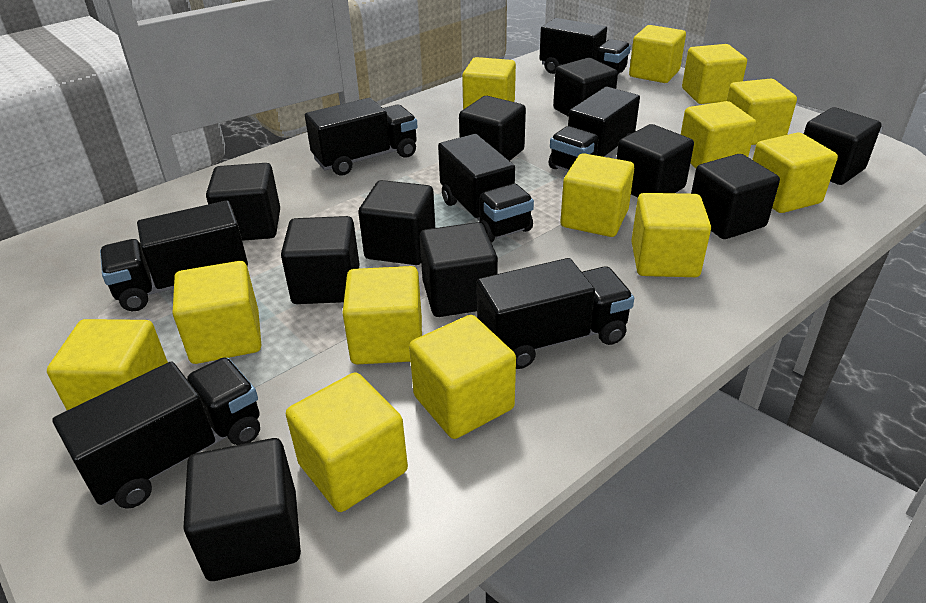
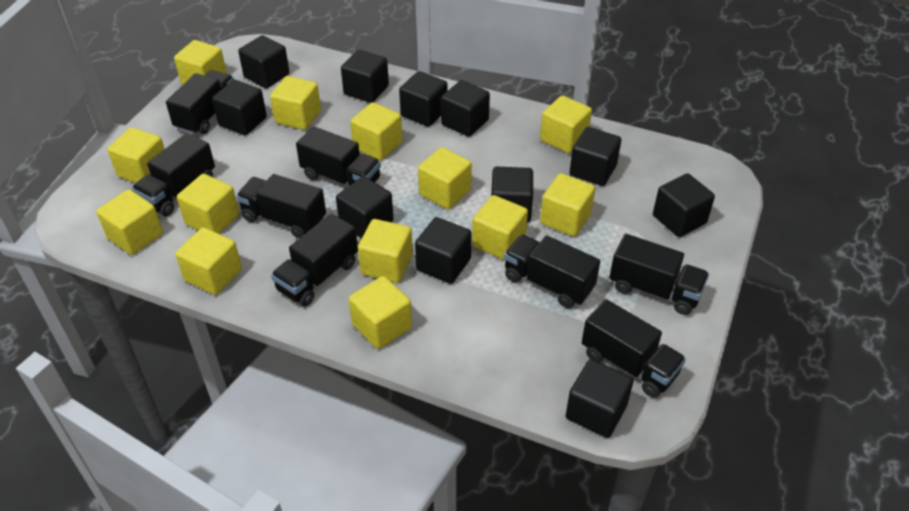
black cube: 10 -> 11
black truck: 7 -> 8

